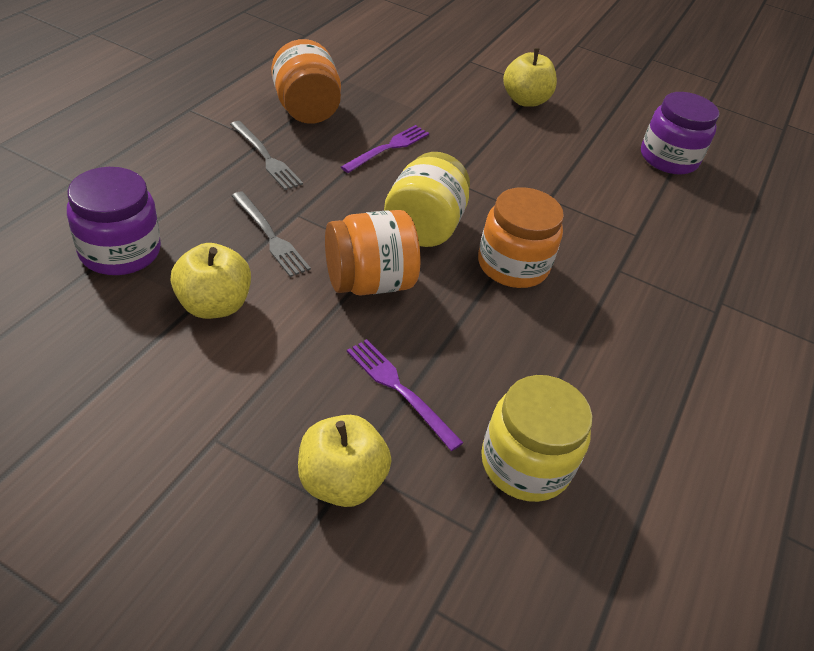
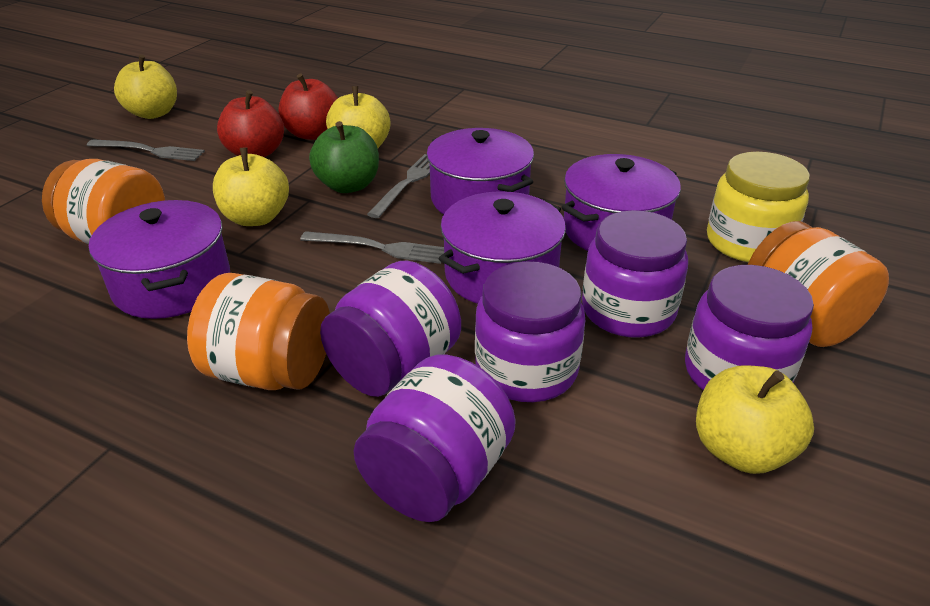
green apple: 0 -> 1
grey fork: 2 -> 3
purple fork: 2 -> 0
purple jar: 2 -> 5
purple pot: 0 -> 4
red apple: 0 -> 2
yellow apple: 3 -> 4
yellow jar: 2 -> 1

